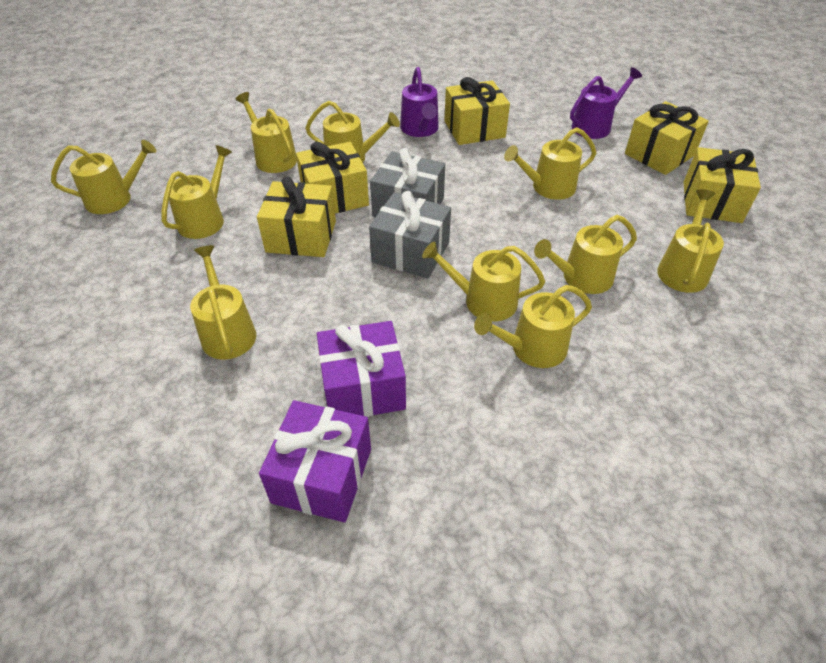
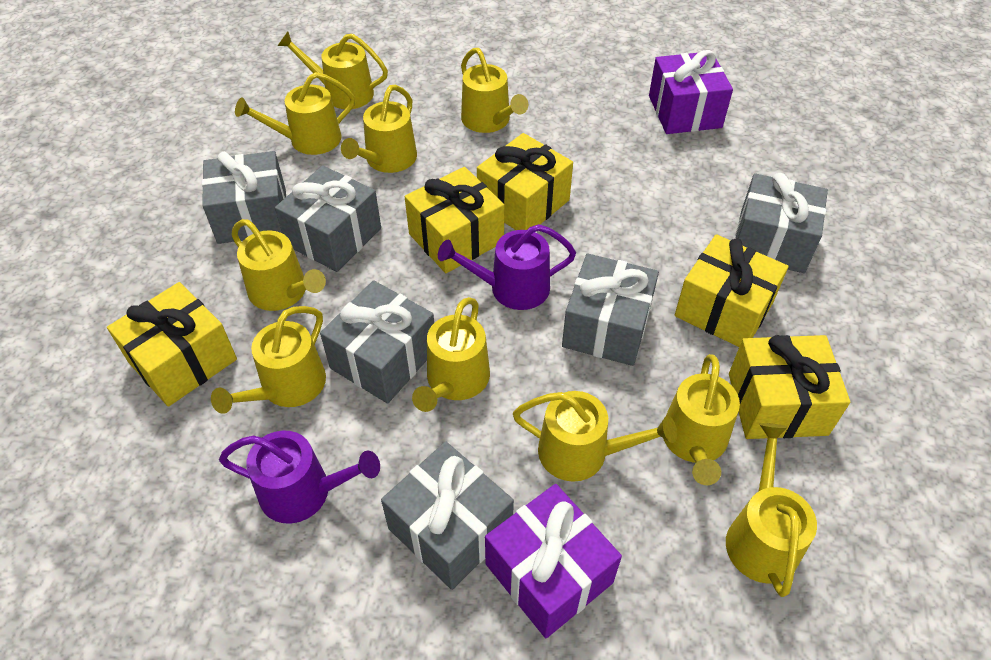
grey gift: 2 -> 6

